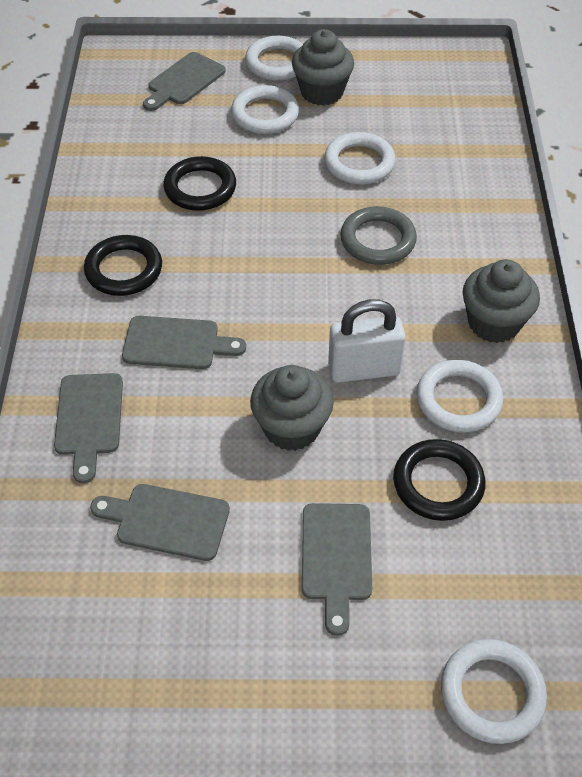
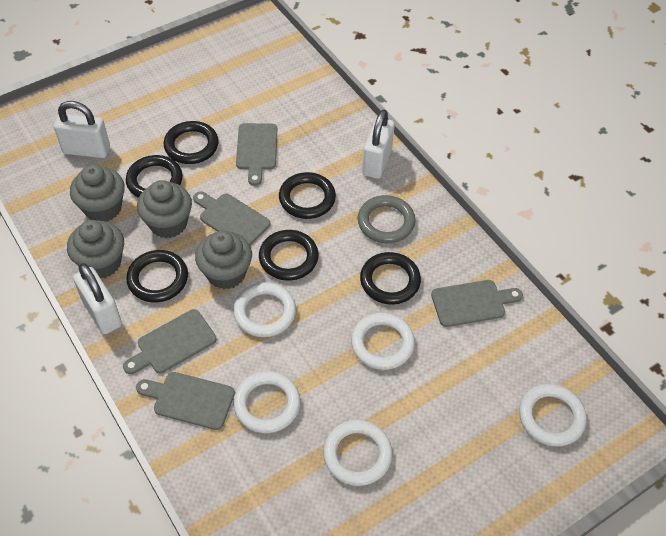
black ring: 3 -> 6
grey cupcake: 3 -> 4
white padlock: 1 -> 3

